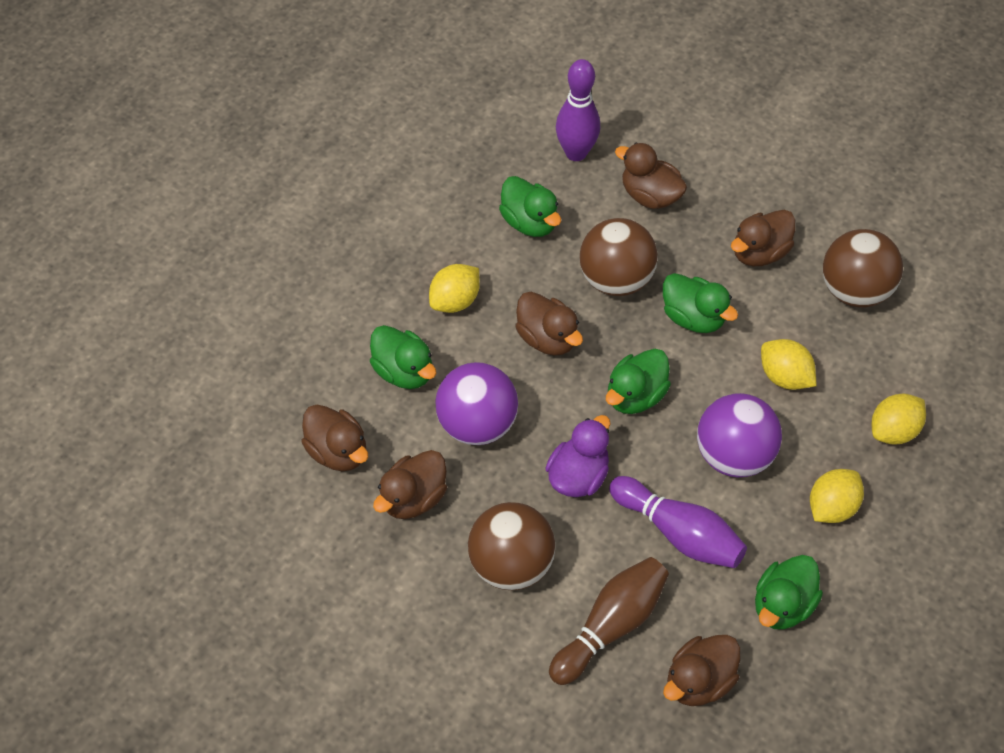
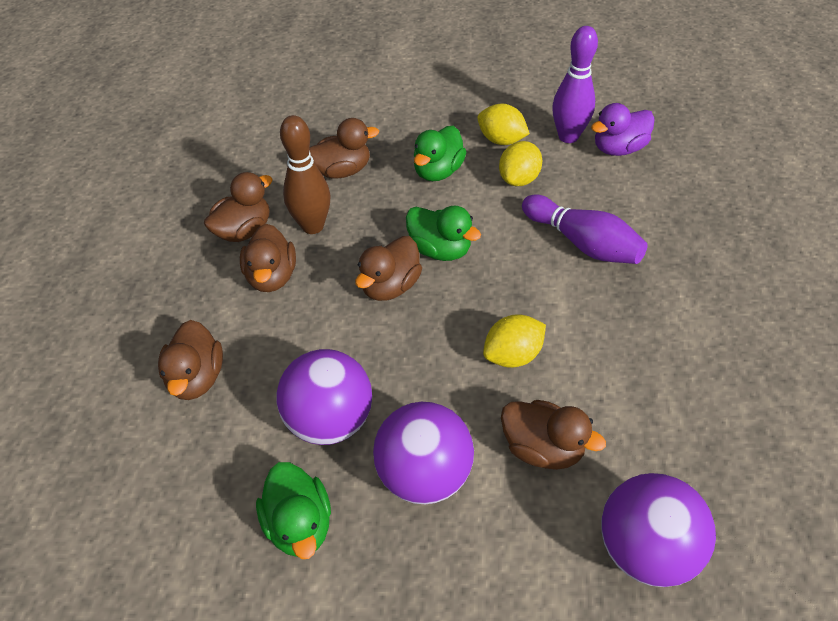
brown ball: 3 -> 0
green duck: 5 -> 3
purple ball: 2 -> 3
yellow lemon: 4 -> 3

